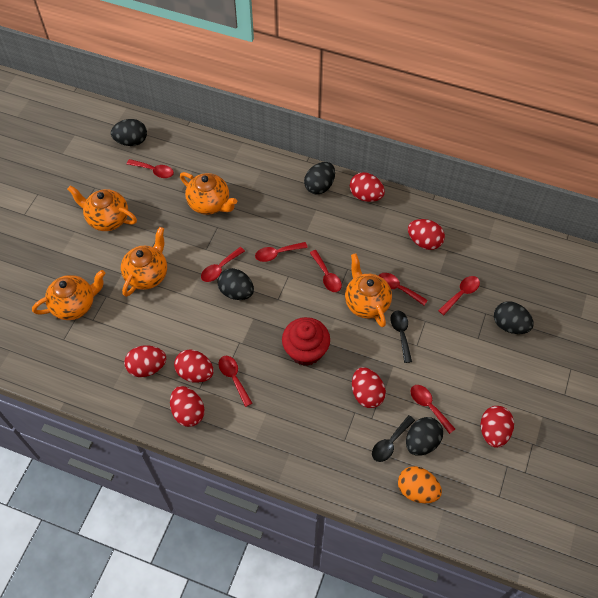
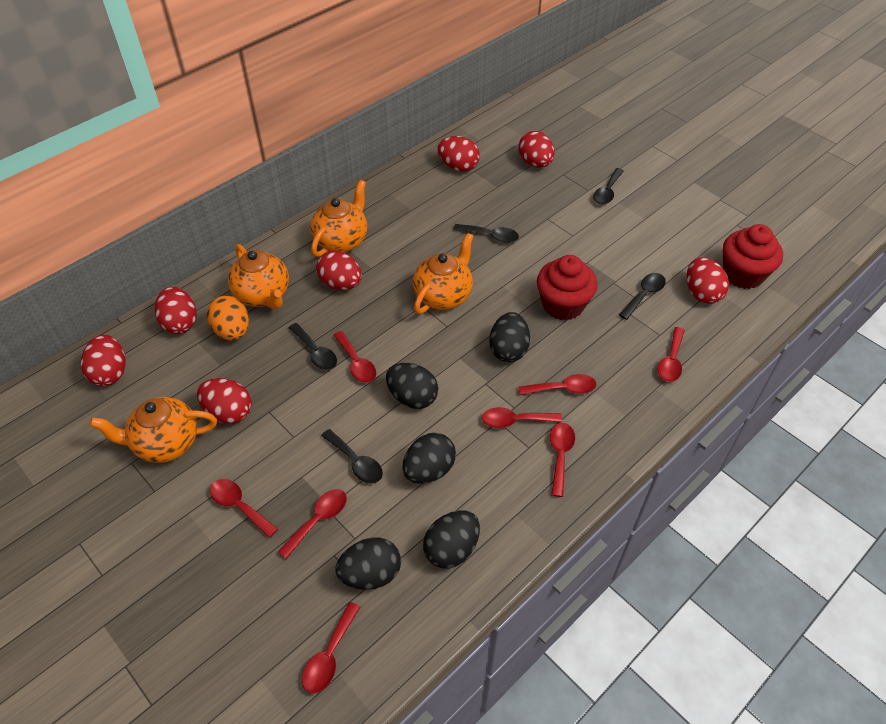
black spoon: 2 -> 5
orange teapot: 5 -> 4
red cupcake: 1 -> 2

